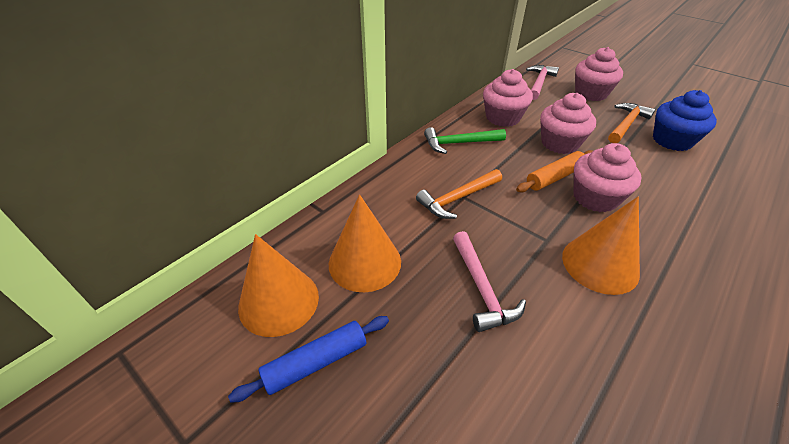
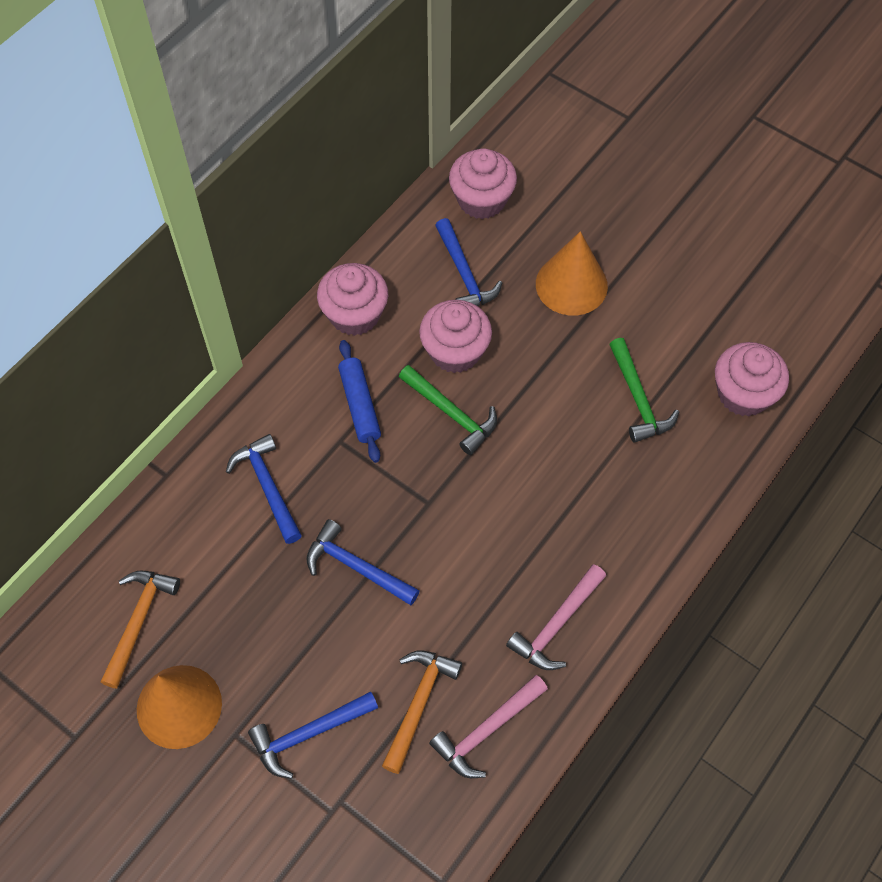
blue cupcake: 1 -> 0
blue hammer: 0 -> 4
green hammer: 1 -> 2
orange cone: 3 -> 2
orange rolling pin: 1 -> 0

